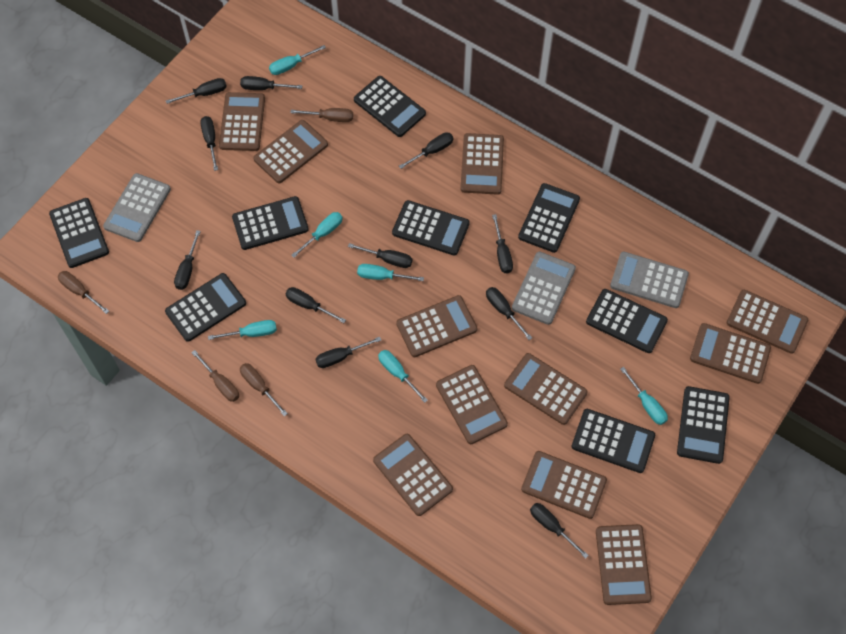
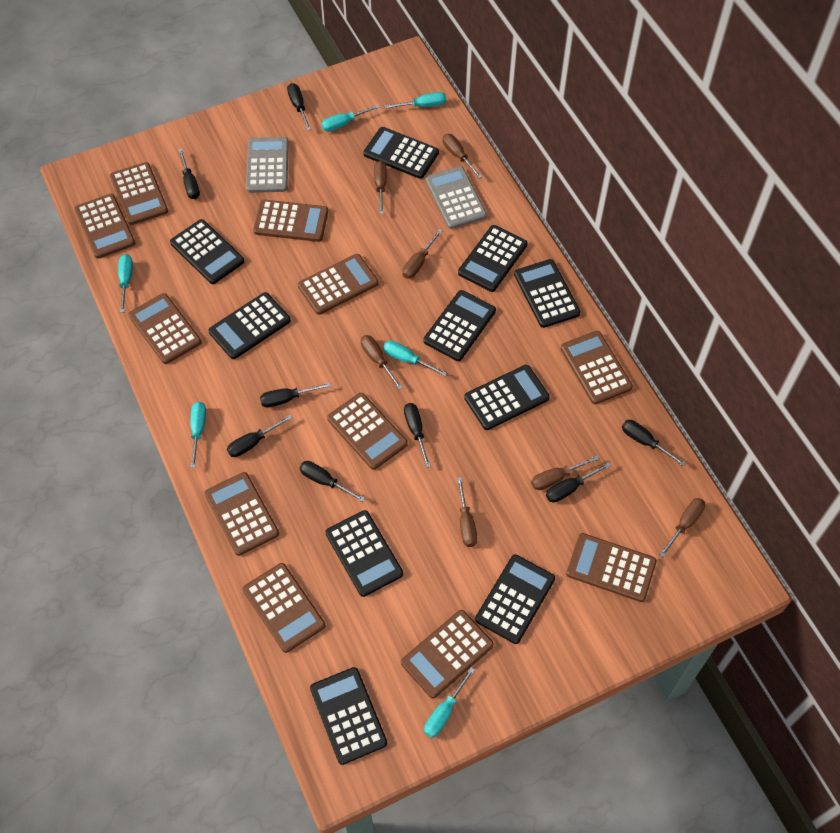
black calculator: 9 -> 10
black screwdriver: 11 -> 8
brown screwdriver: 4 -> 7
grey calculator: 3 -> 2

